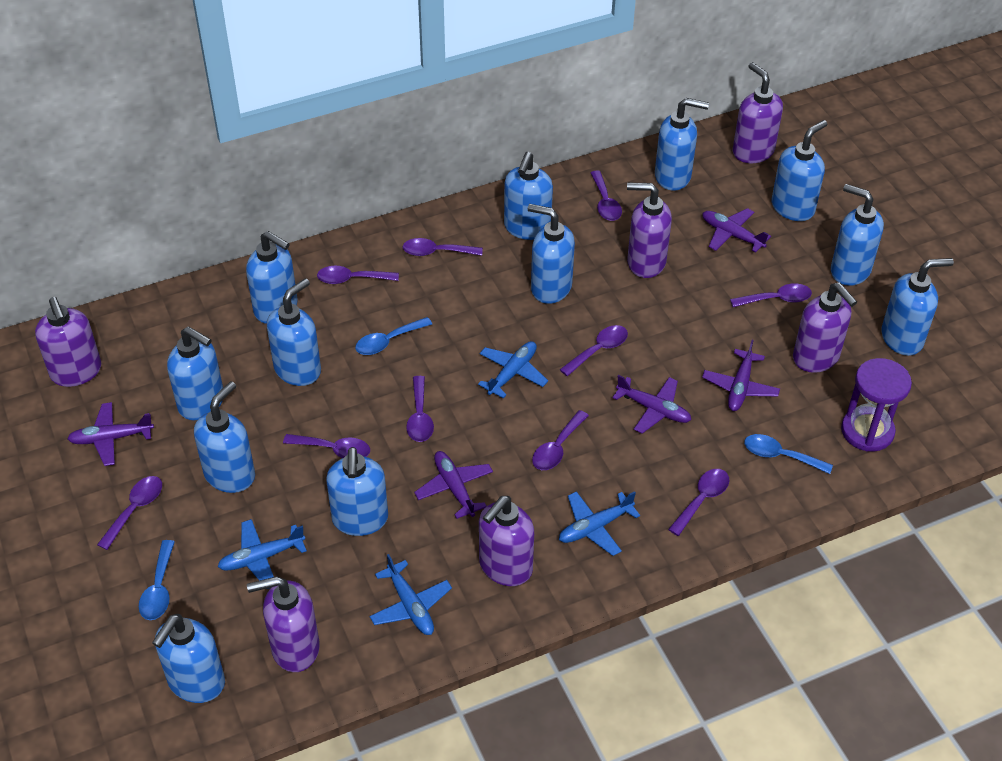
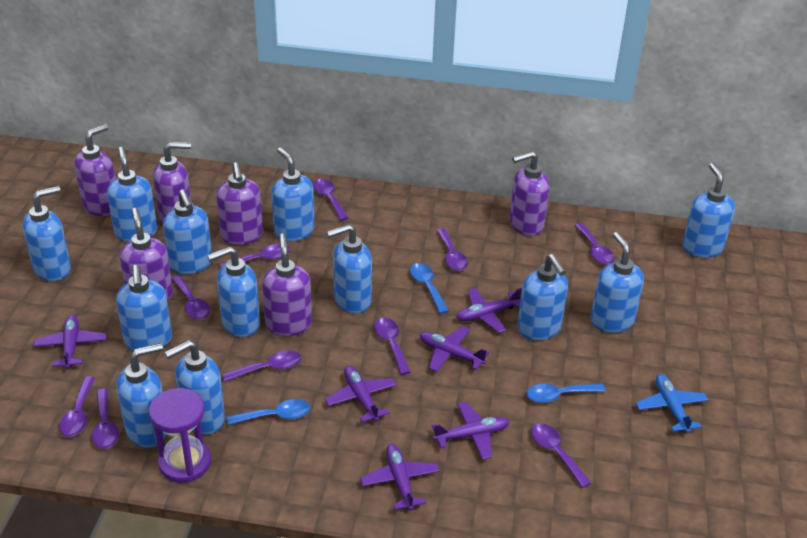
blue plane: 4 -> 1
purple plane: 5 -> 6

